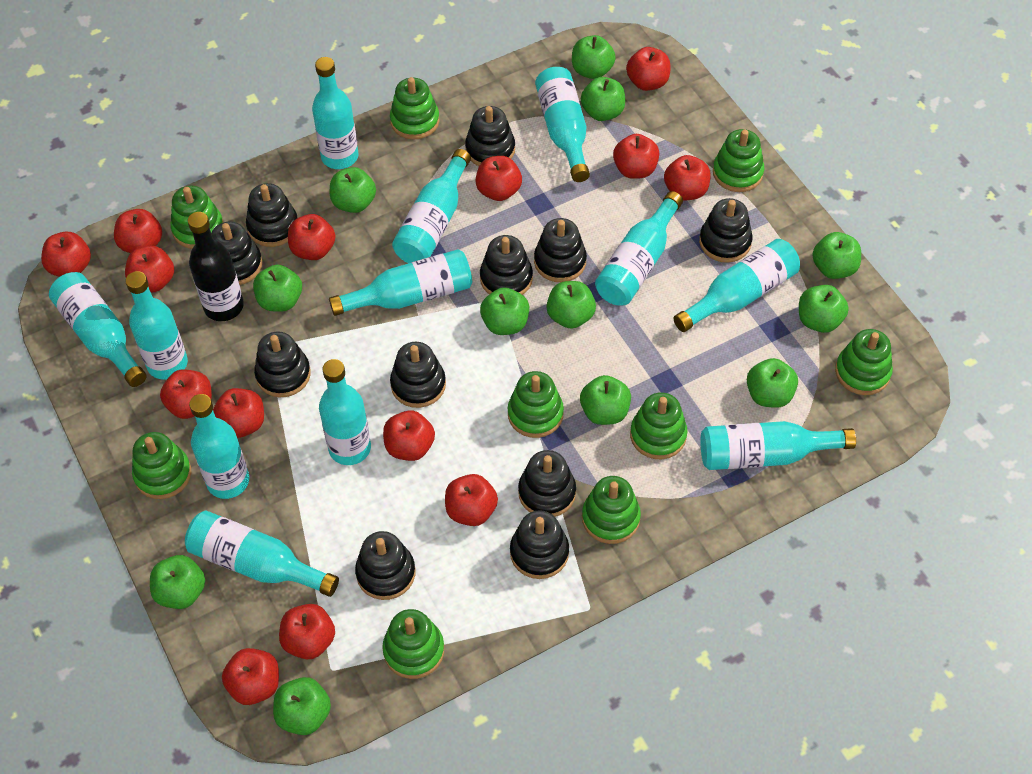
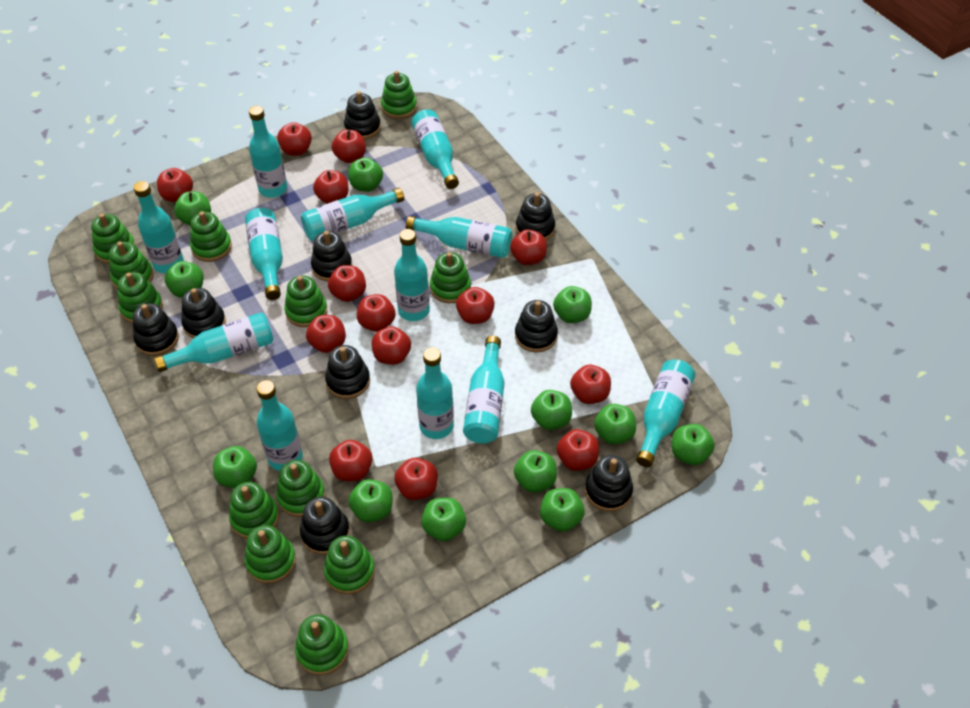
black bottle: 1 -> 0
black stacking toy: 11 -> 9
green stacking toy: 9 -> 12

